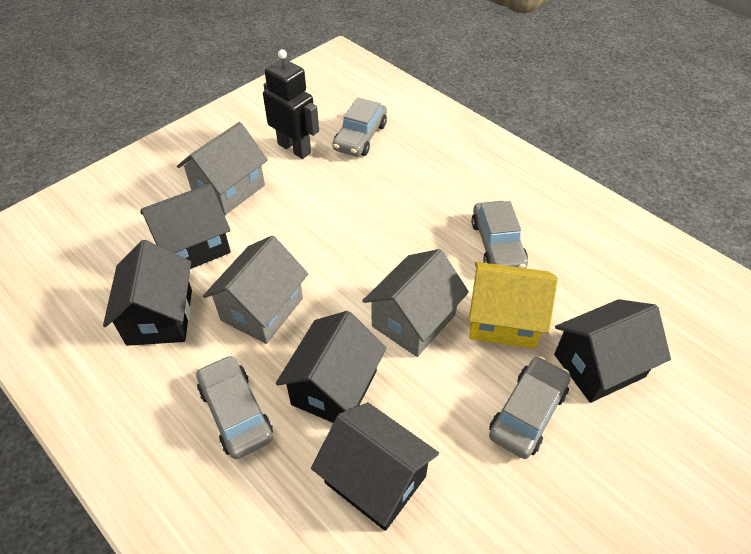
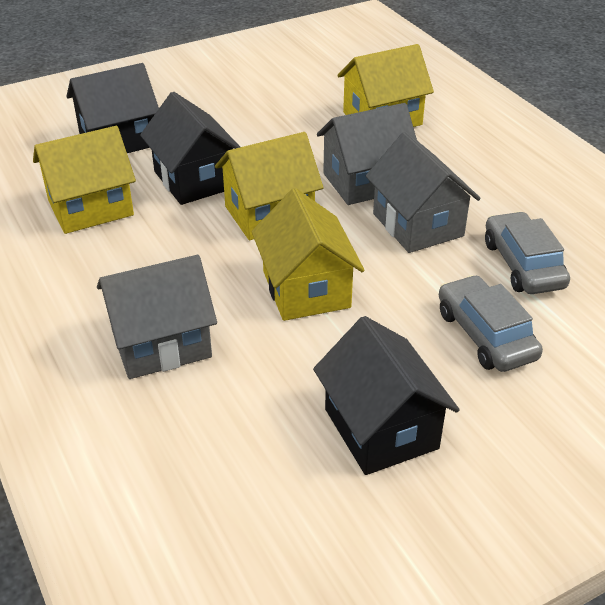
black house: 5 -> 3
black robot: 1 -> 0
grey car: 4 -> 2
yellow house: 1 -> 4

